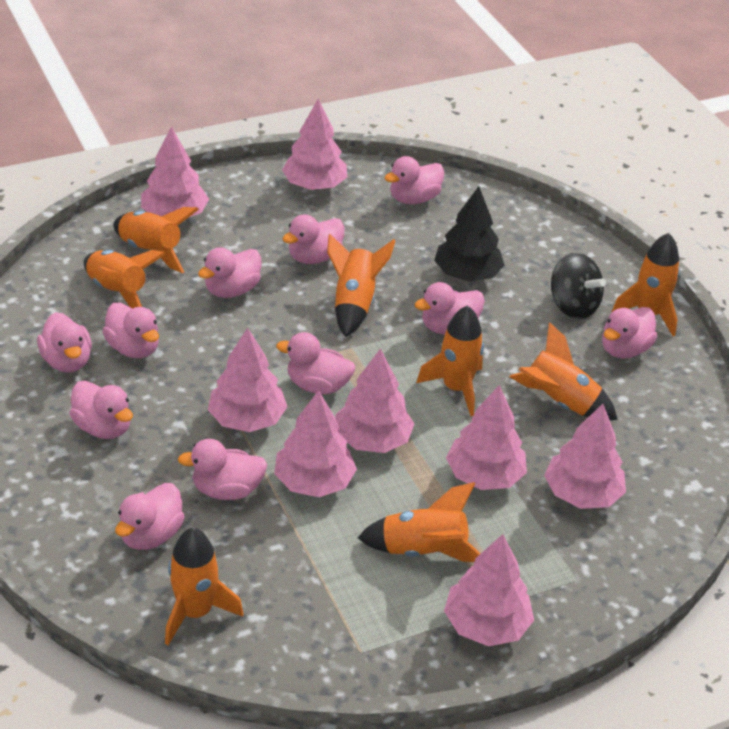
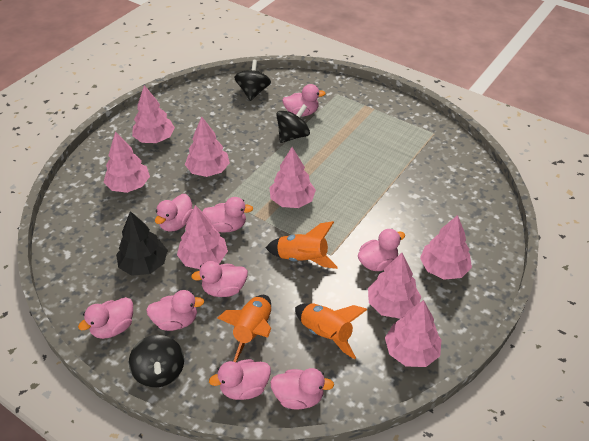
black spinning top: 1 -> 3
orange rocket: 8 -> 3
pink duck: 11 -> 9

